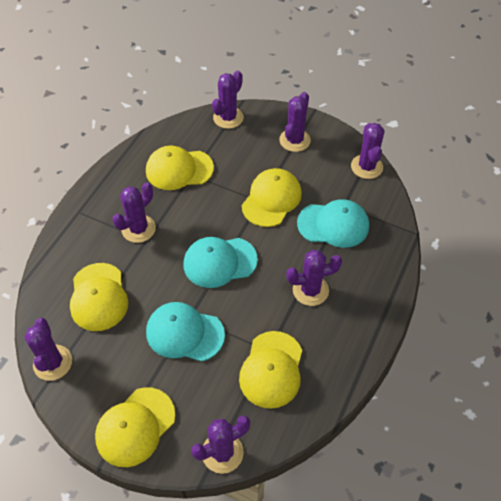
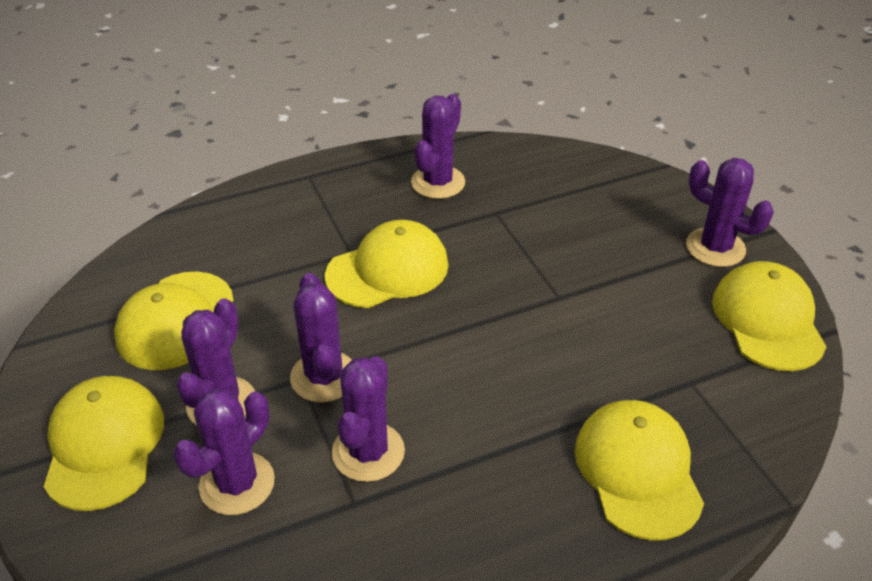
purple cactus: 7 -> 6
turquoise cap: 3 -> 0

